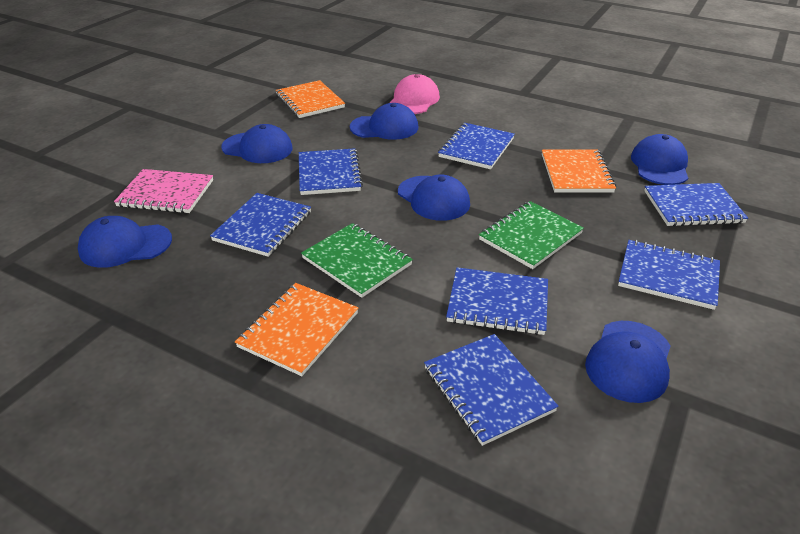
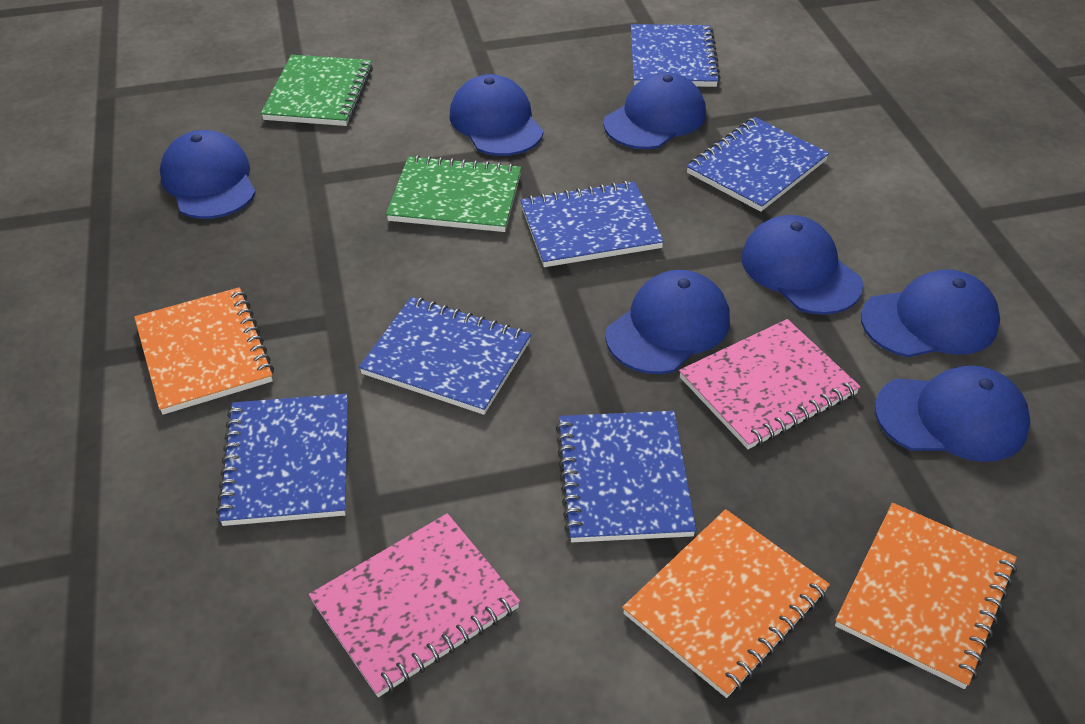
blue cap: 6 -> 7
blue notebook: 7 -> 6
pink cap: 1 -> 0
pink notebook: 1 -> 2

